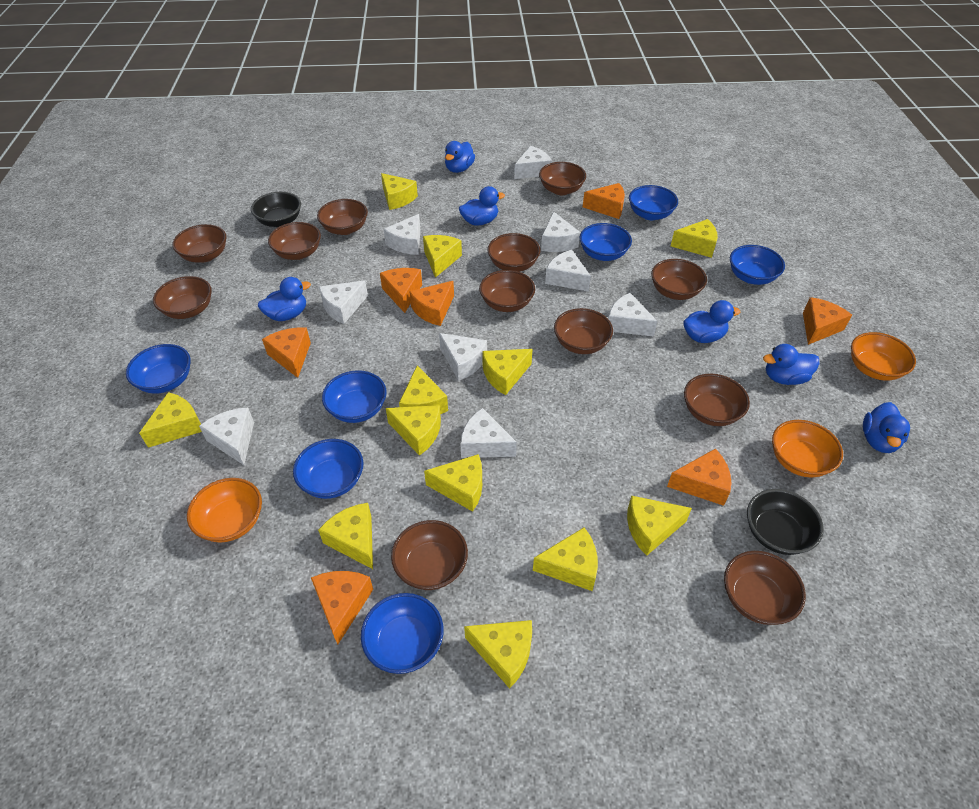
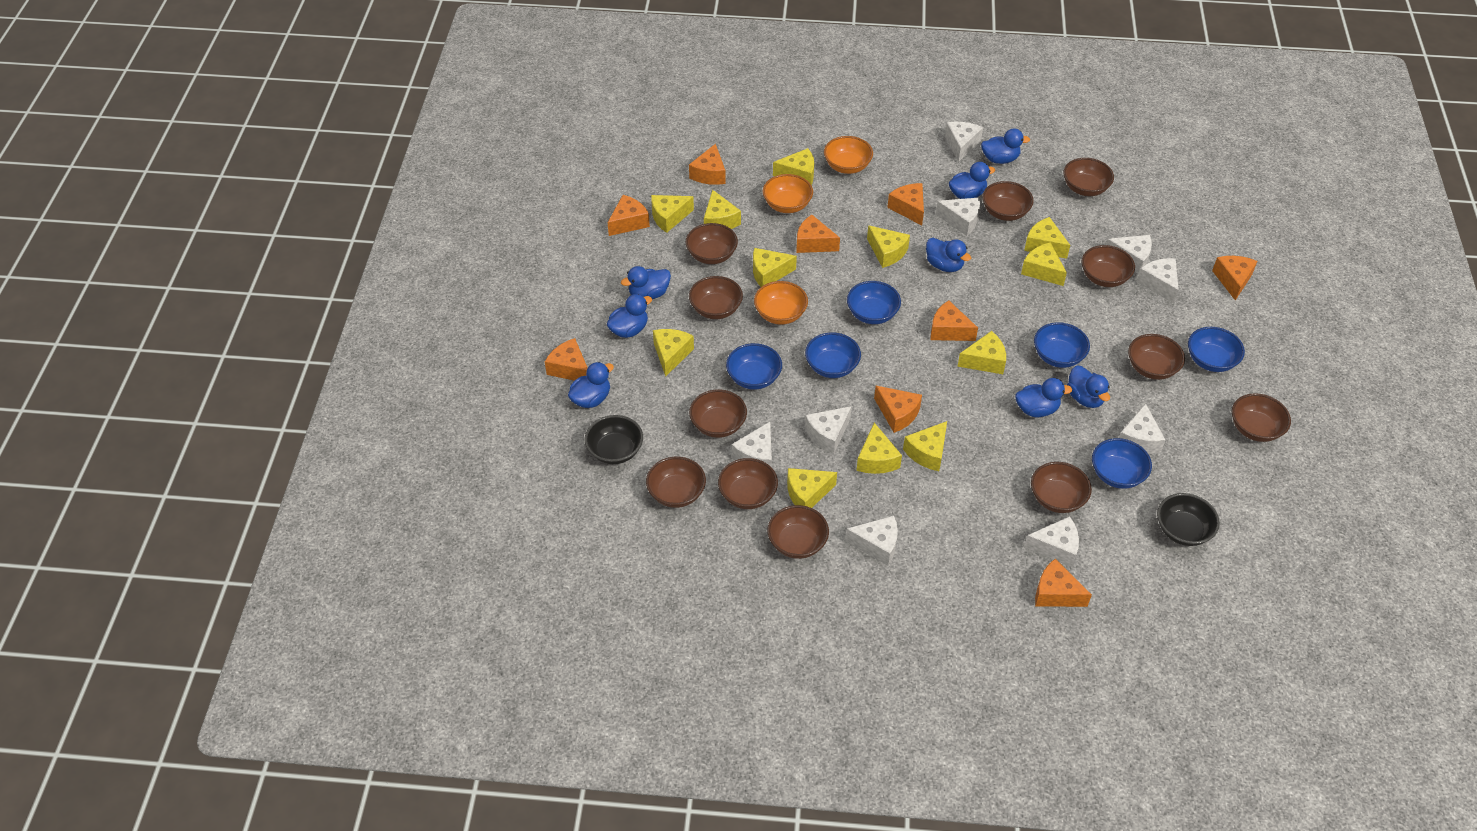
blue bowl: 7 -> 6
blue duck: 6 -> 8
orange cheese: 7 -> 9

